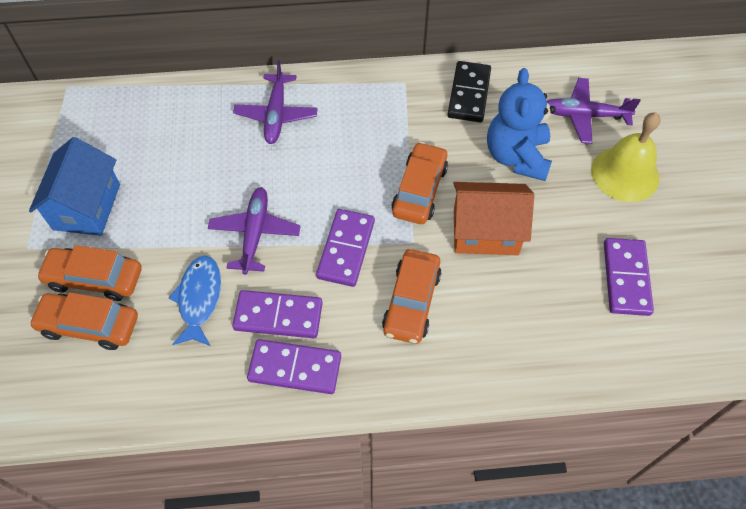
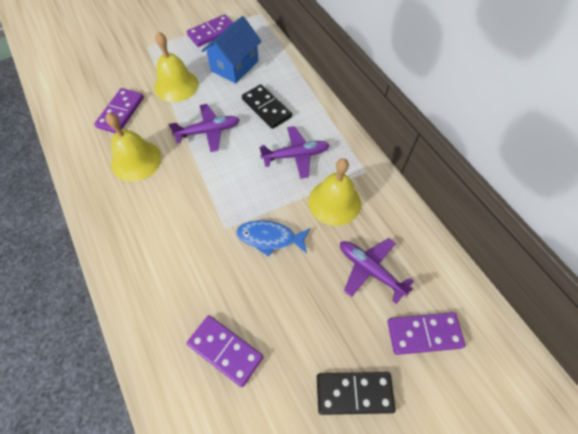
black domino: 1 -> 2
blue teddy bear: 1 -> 0
orange car: 4 -> 0
orange house: 1 -> 0
yellow bell: 1 -> 3

